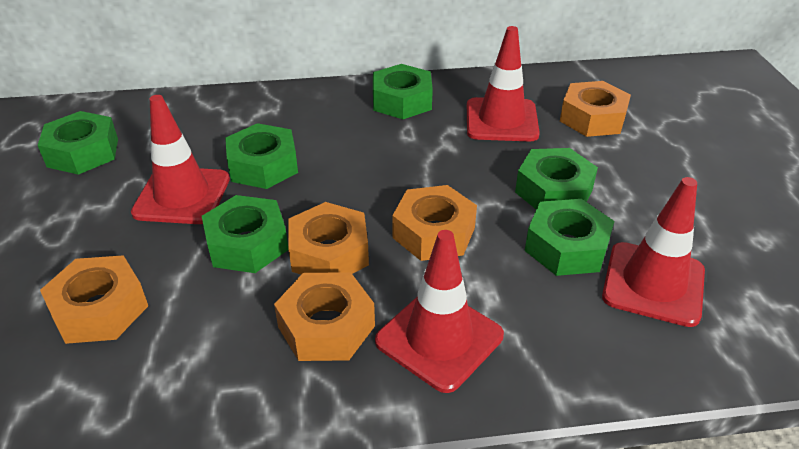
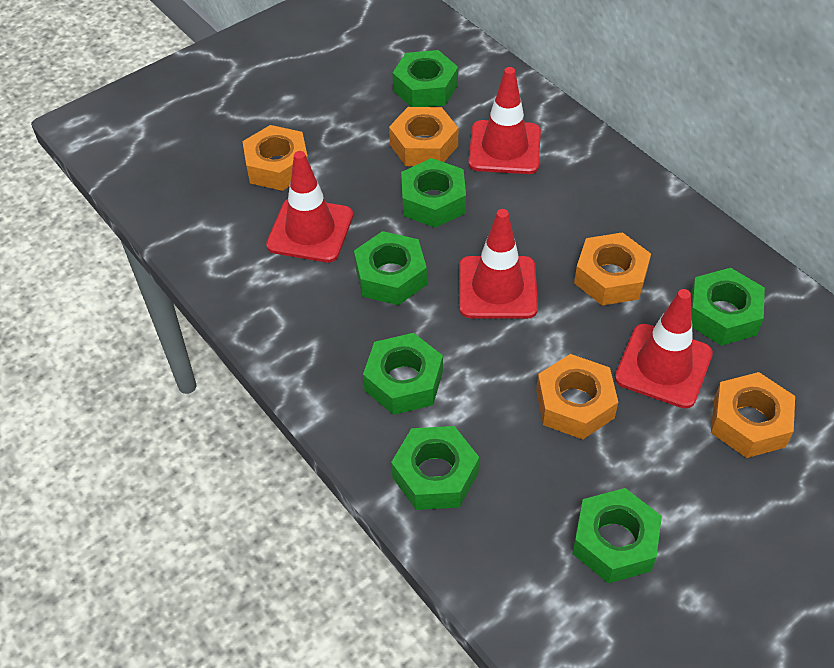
green nut: 6 -> 7

